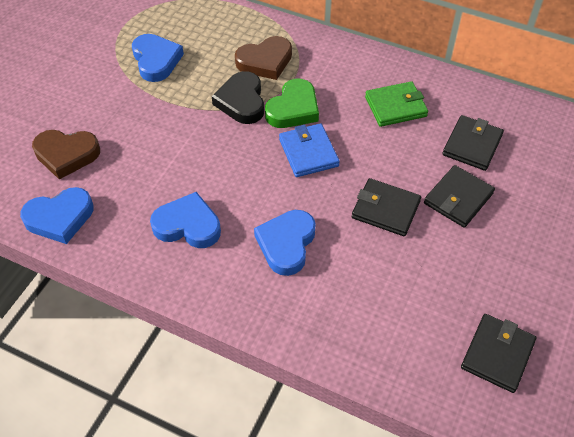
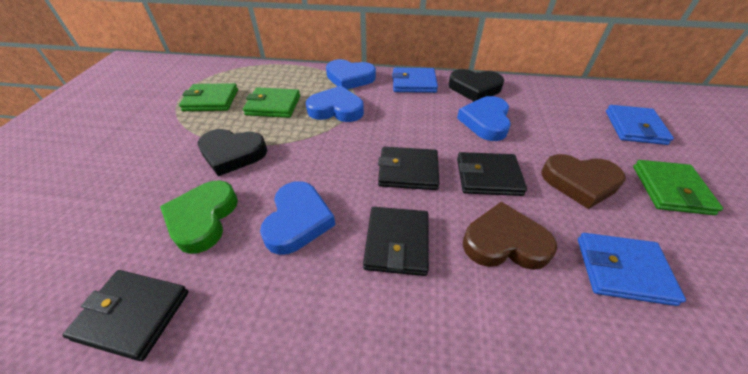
black heart: 1 -> 2
blue wallet: 1 -> 3
green wallet: 1 -> 3

